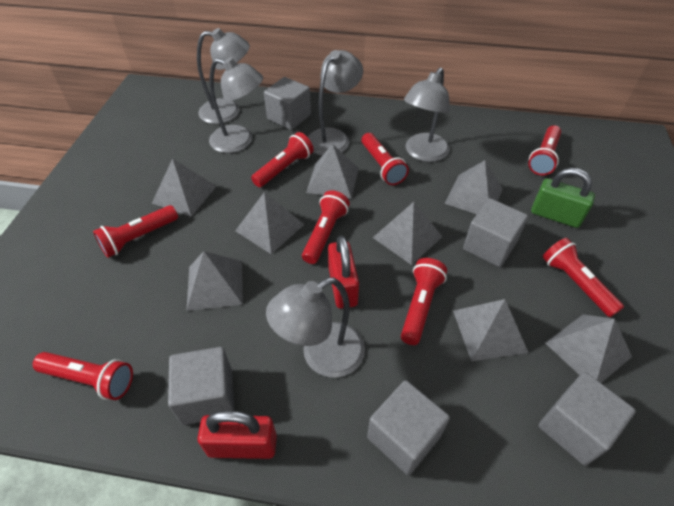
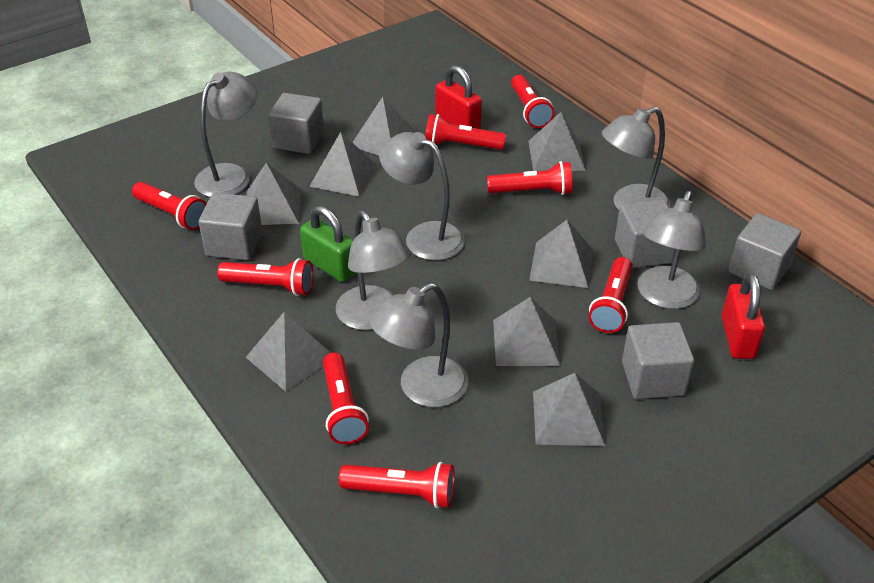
grey lamp: 5 -> 6

